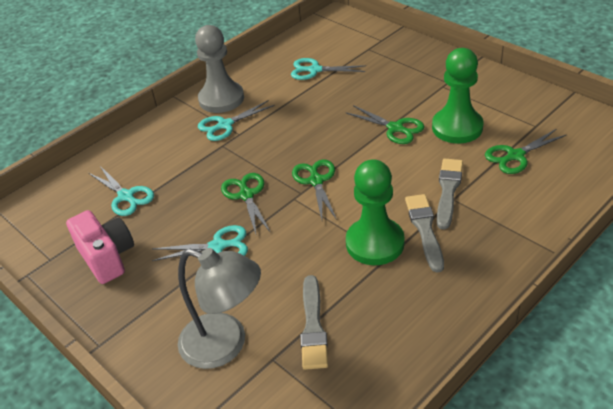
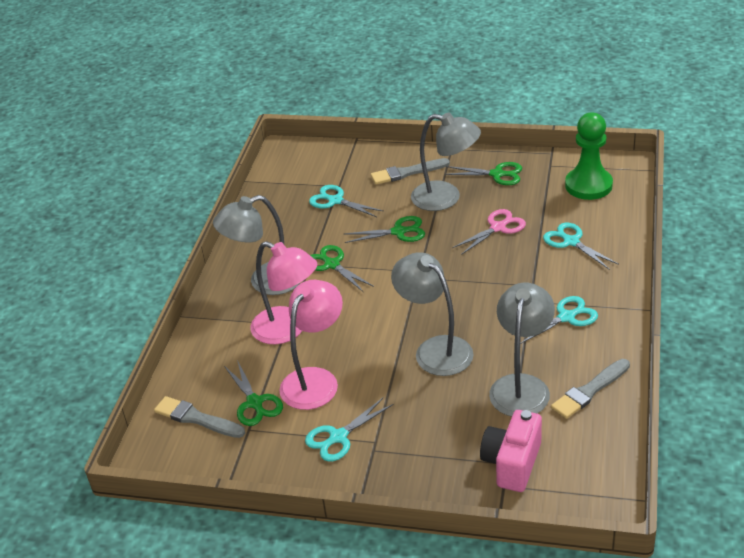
green pawn: 2 -> 1
grey lamp: 1 -> 4
grey pawn: 1 -> 0
pink lamp: 0 -> 2
pink scissors: 0 -> 1

